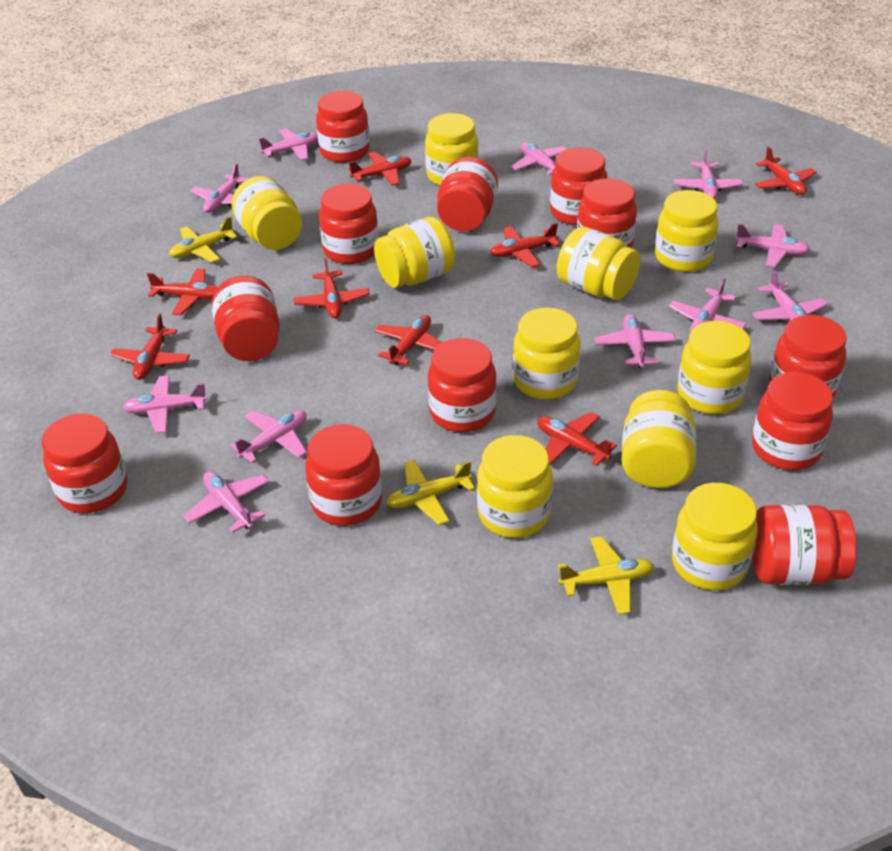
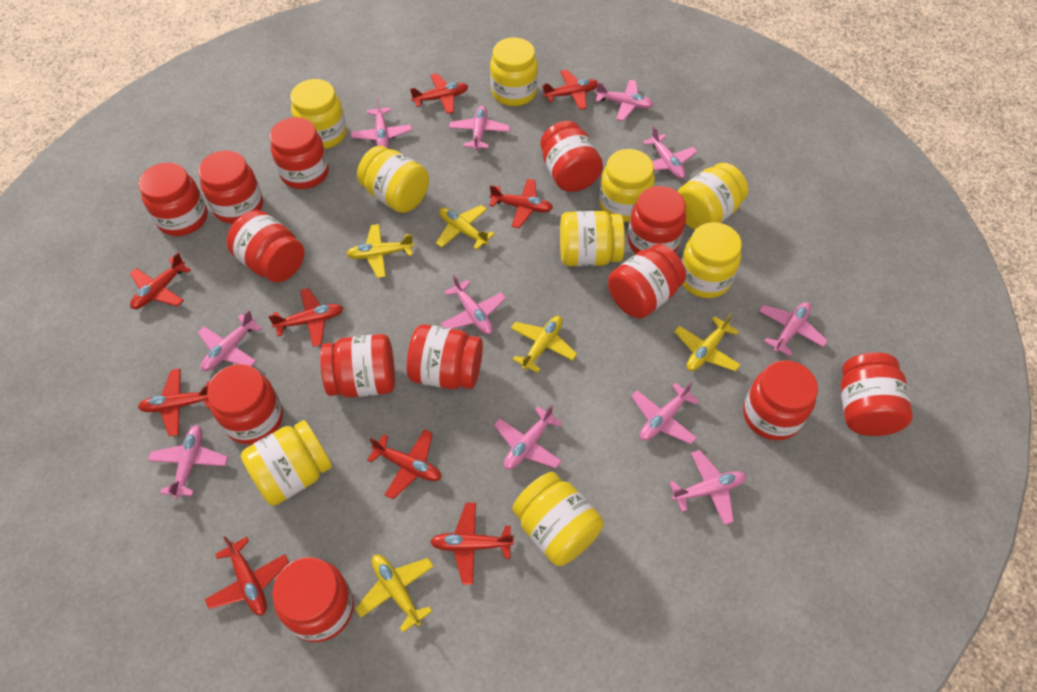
red jar: 12 -> 13
red plane: 8 -> 9
yellow jar: 10 -> 9
yellow plane: 3 -> 5

